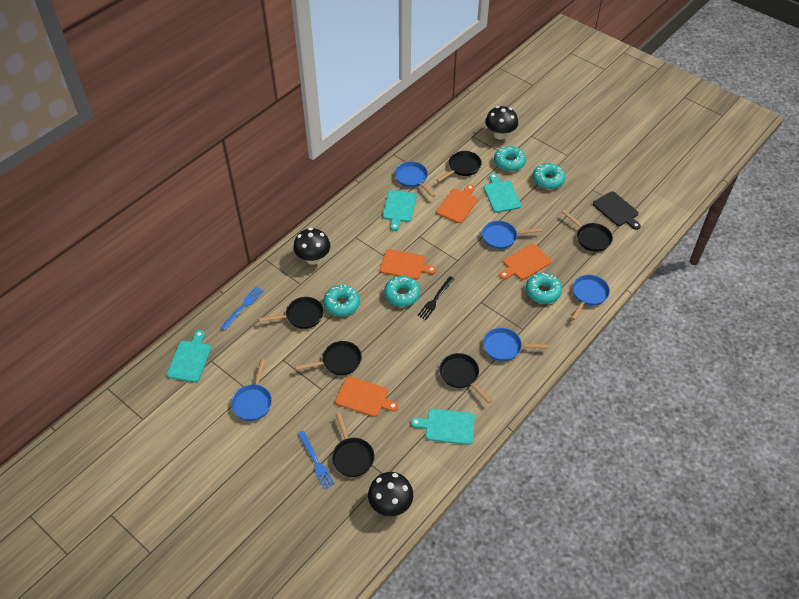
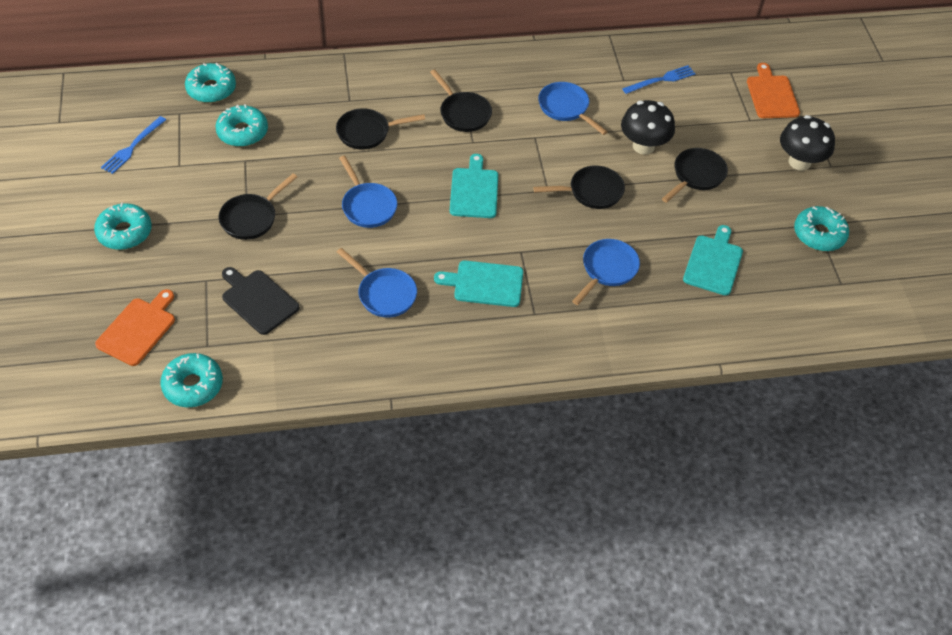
black fork: 1 -> 0
black mushroom: 3 -> 2
black pan: 6 -> 5
blue pan: 5 -> 4
orange cutting board: 4 -> 2
turquoise cutting board: 4 -> 3

